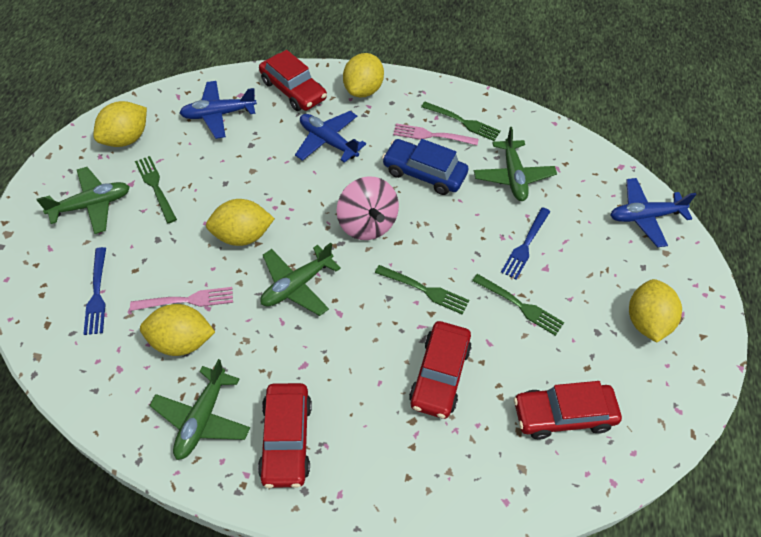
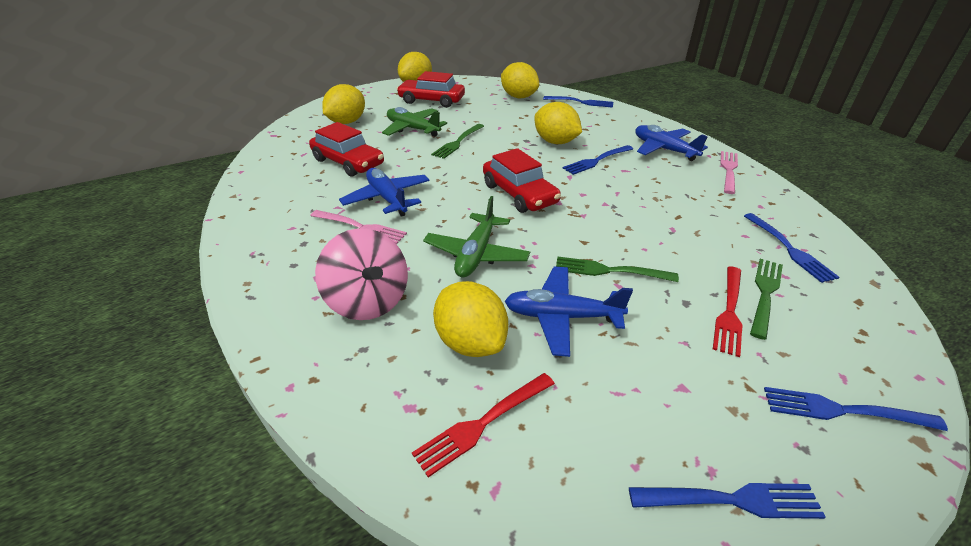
blue car: 1 -> 0
blue fork: 2 -> 5
green fork: 4 -> 3
green plane: 4 -> 2
red car: 4 -> 3
red fork: 0 -> 2

